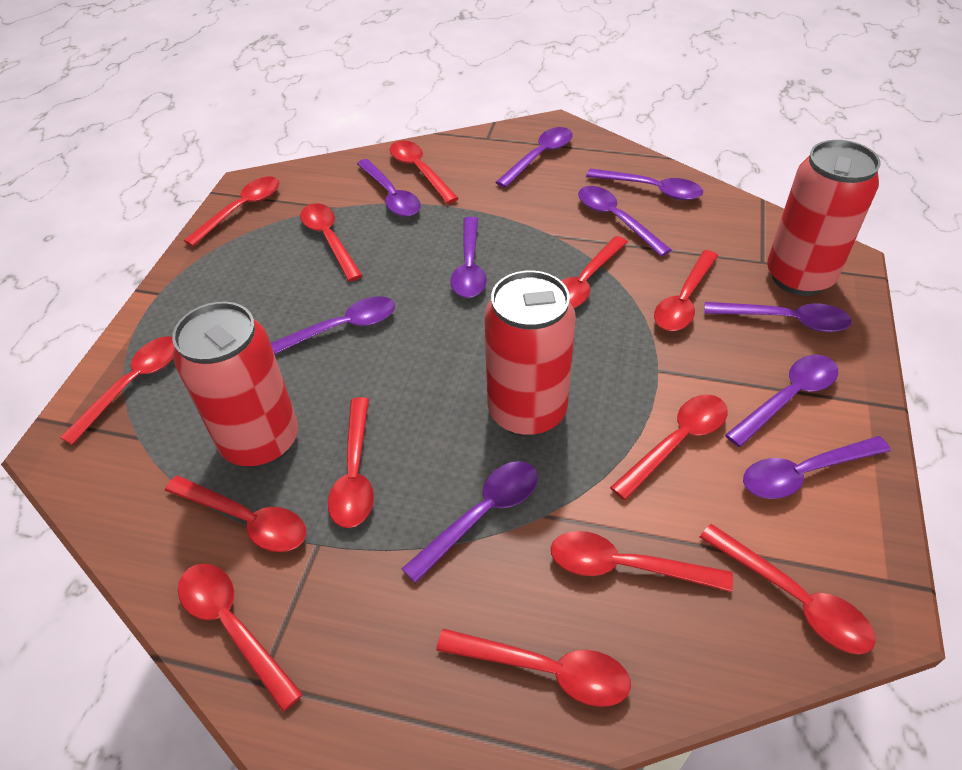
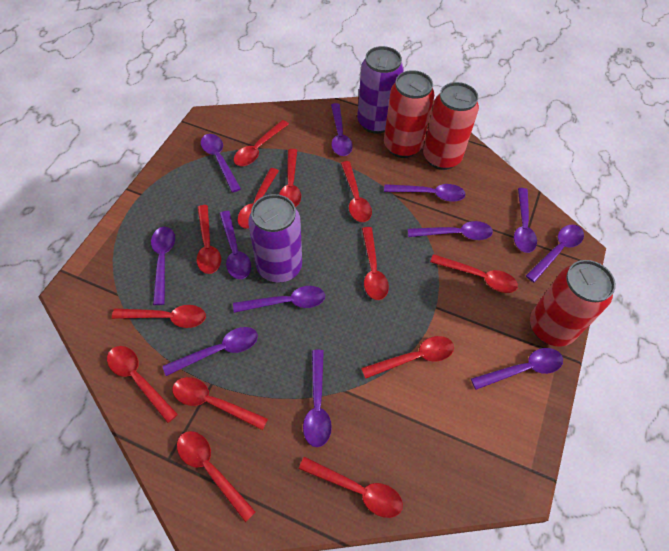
purple can: 0 -> 2
purple spoon: 10 -> 12

